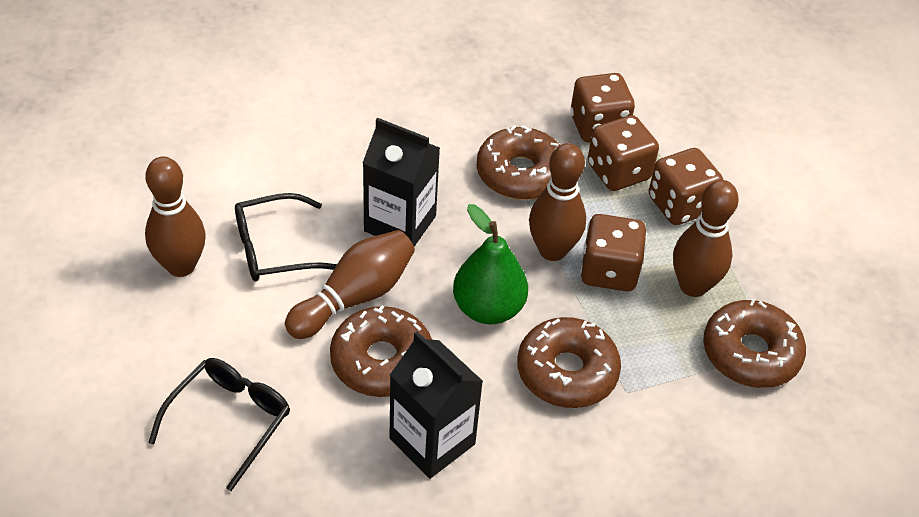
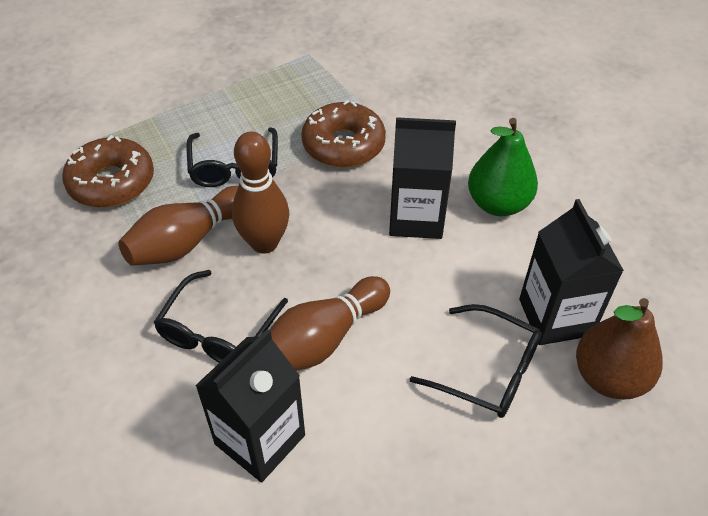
black carton: 2 -> 3
black glasses: 2 -> 3
brown bowling pin: 4 -> 3
brown dice: 4 -> 0
brown donut: 4 -> 2
brown pear: 0 -> 1

